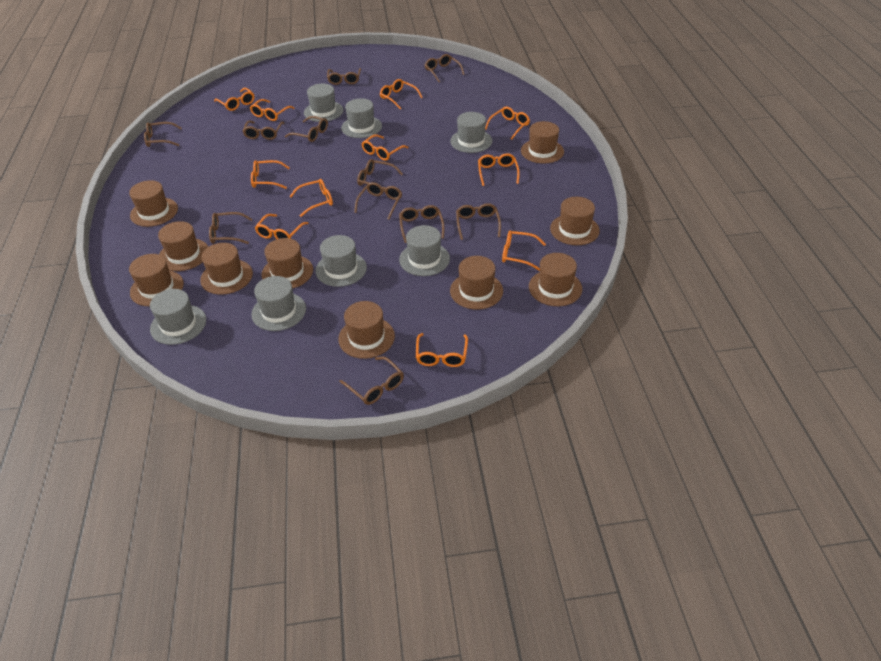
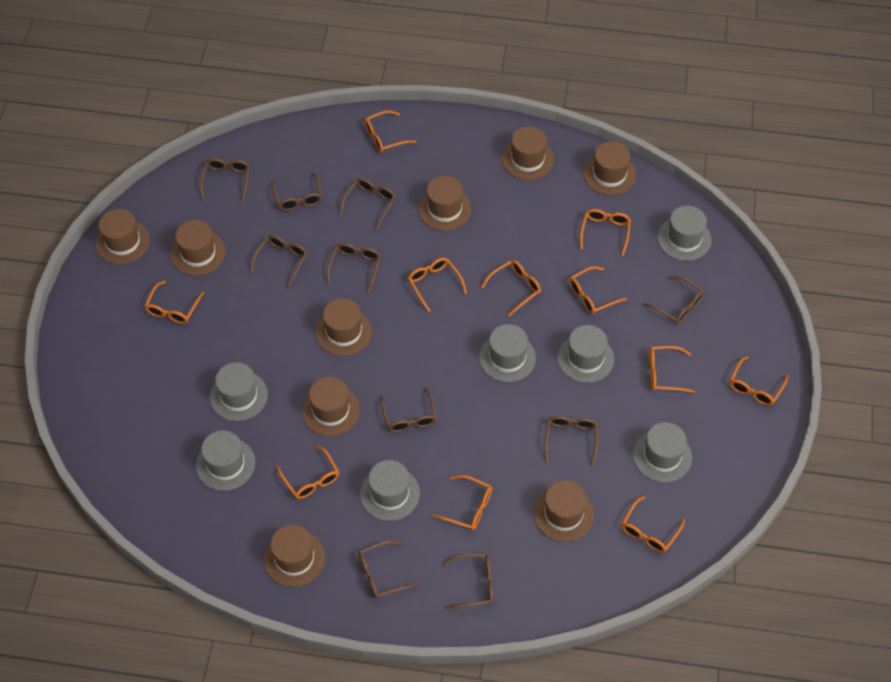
brown glasses: 11 -> 10
brown hat: 10 -> 9

